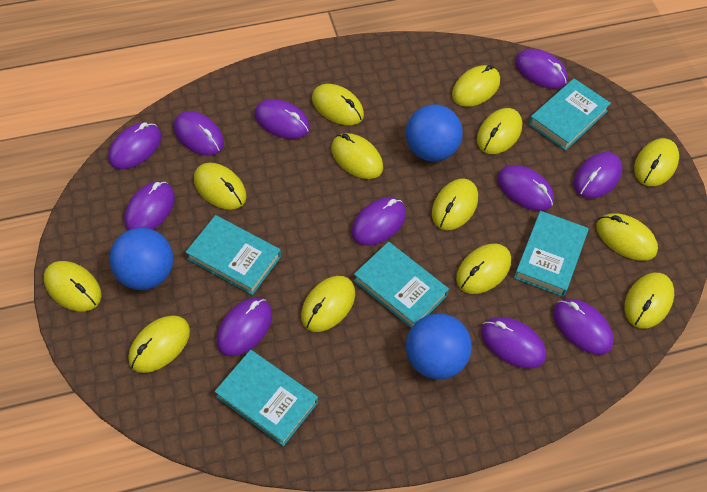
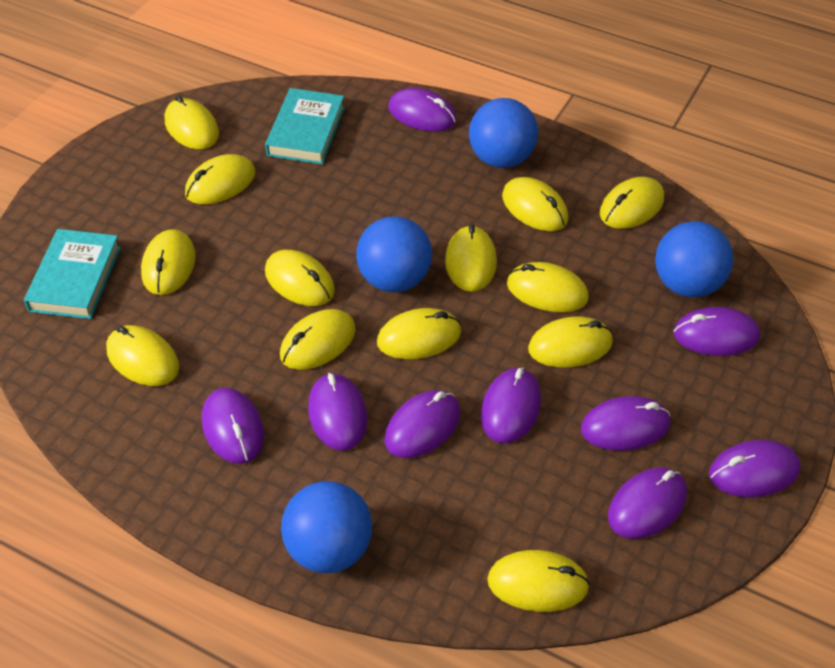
blue ball: 3 -> 4
purple mouse: 11 -> 9
turquoise book: 5 -> 2

